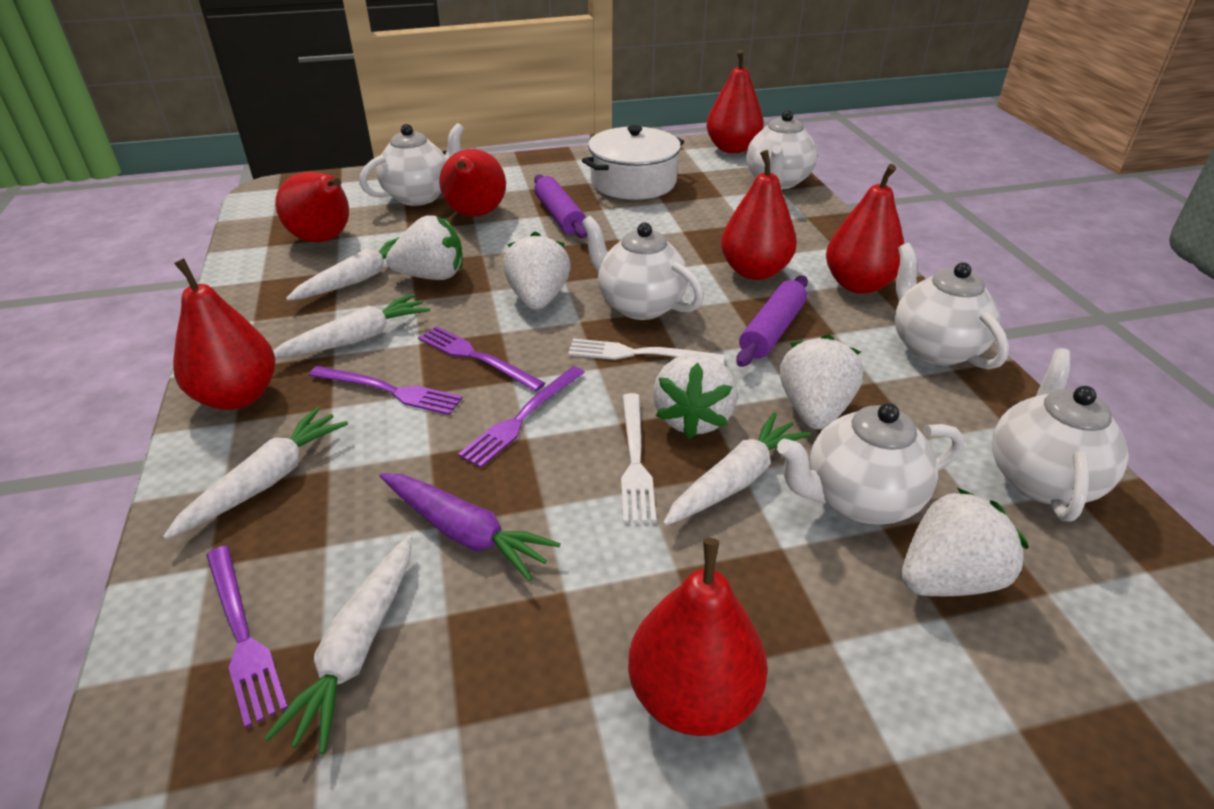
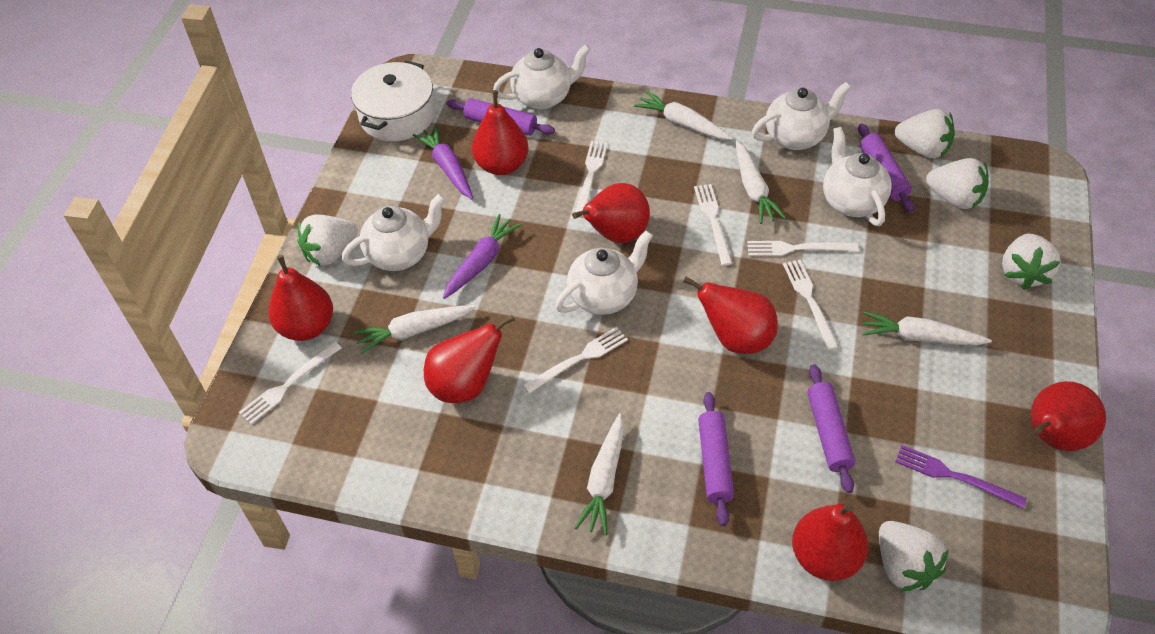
purple carrot: 1 -> 2
purple fork: 4 -> 1
purple rolling pin: 2 -> 4
white fork: 2 -> 6
white teapot: 6 -> 5

